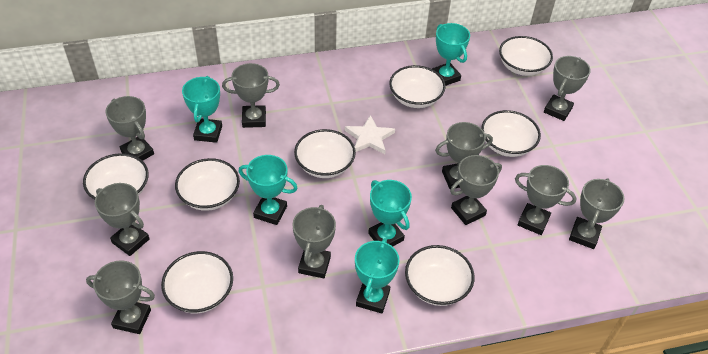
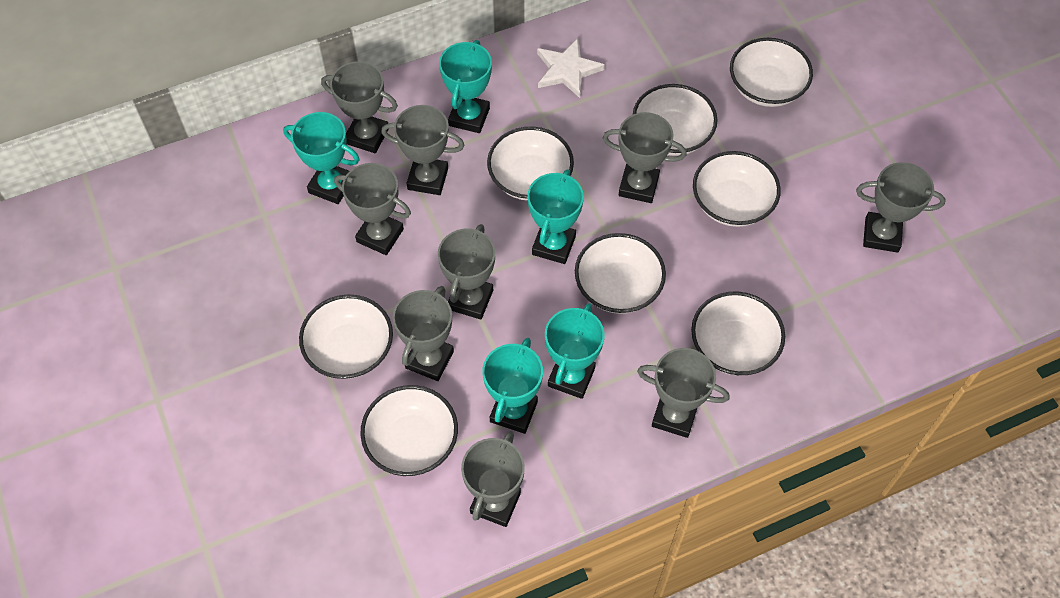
grey trophy: 10 -> 9

